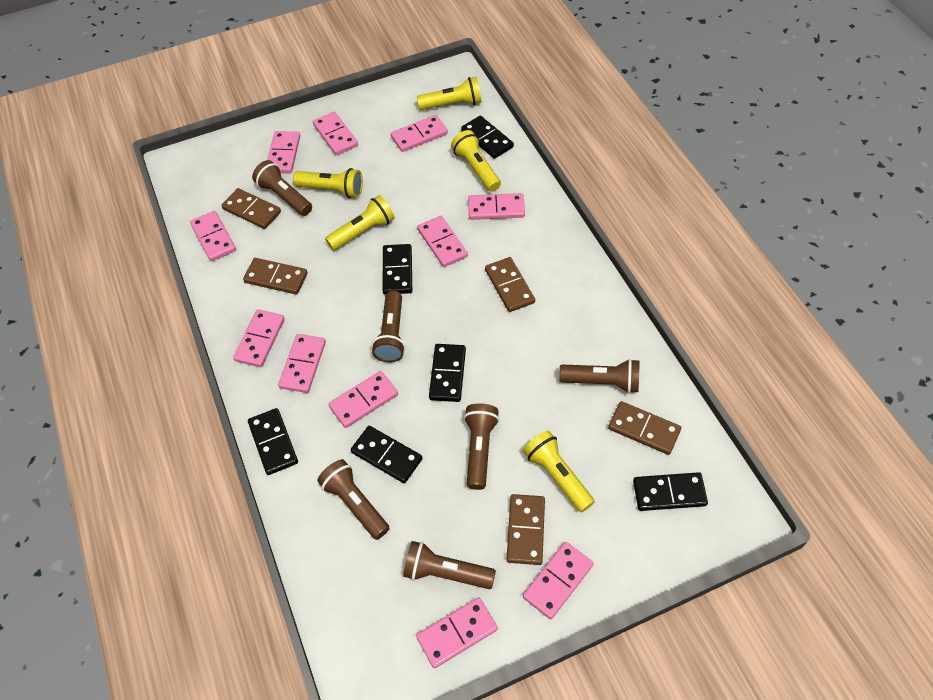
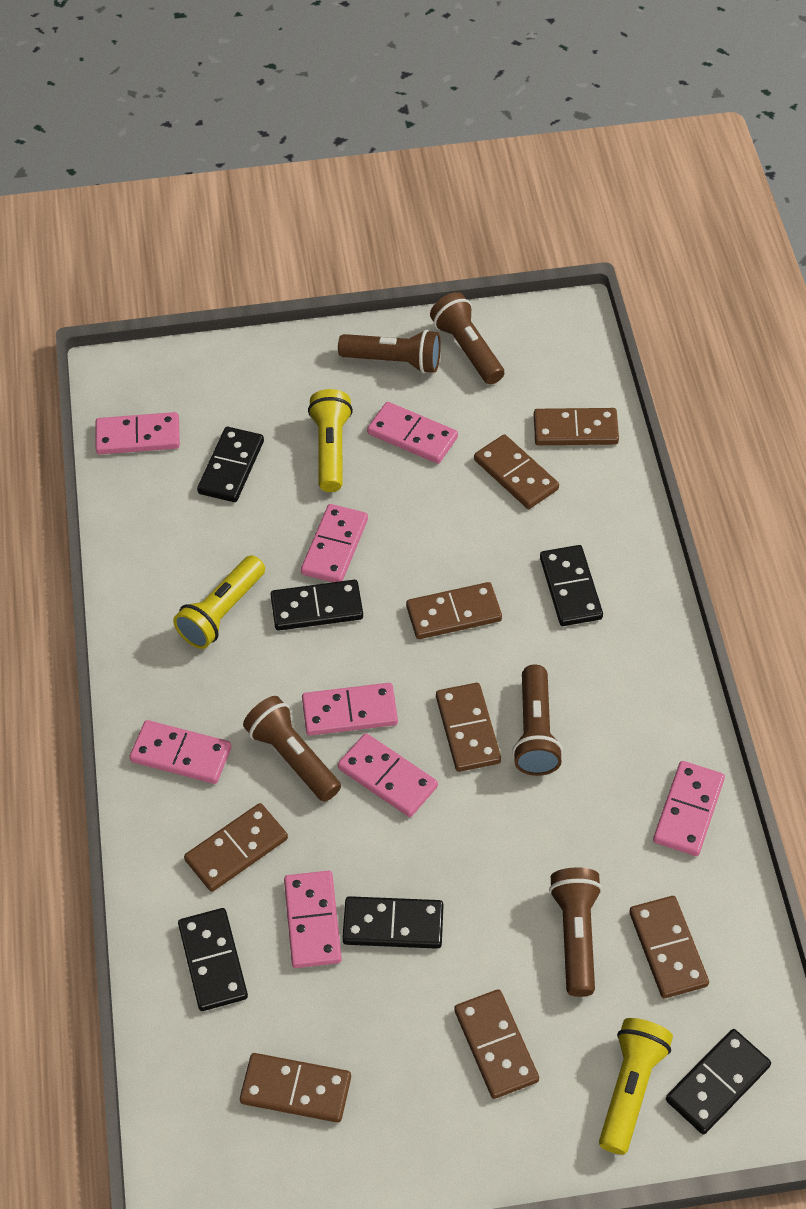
brown domino: 5 -> 8
brown flashlight: 6 -> 5
pink domino: 11 -> 8
yellow flashlight: 5 -> 3

